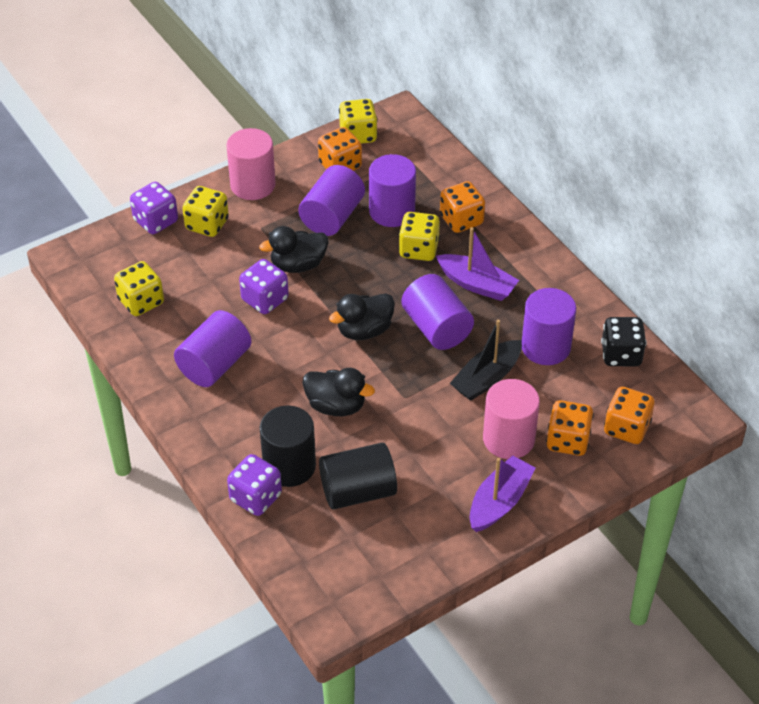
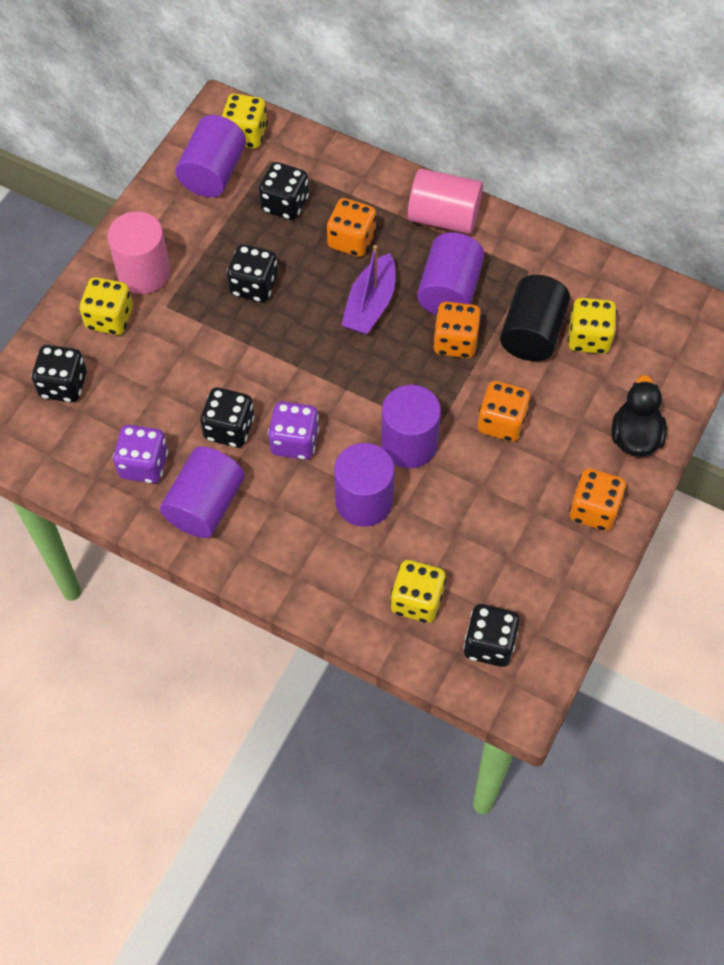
black boat: 1 -> 0
black cylinder: 2 -> 1
black dice: 1 -> 5
black duck: 3 -> 1
purple boat: 2 -> 1
purple dice: 3 -> 2

